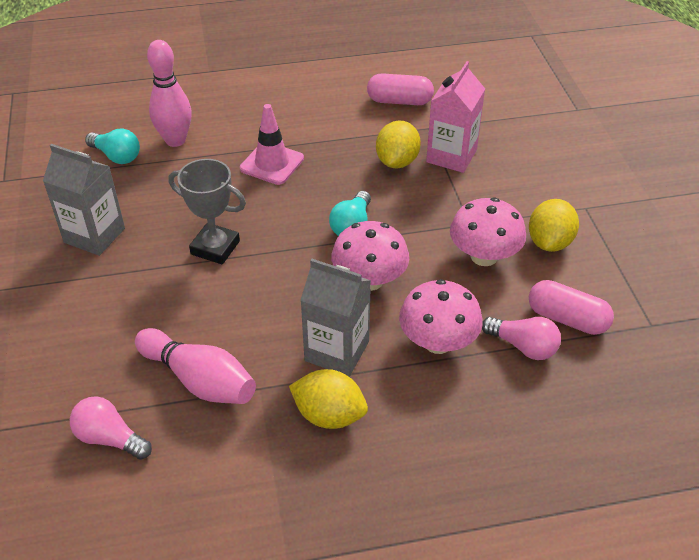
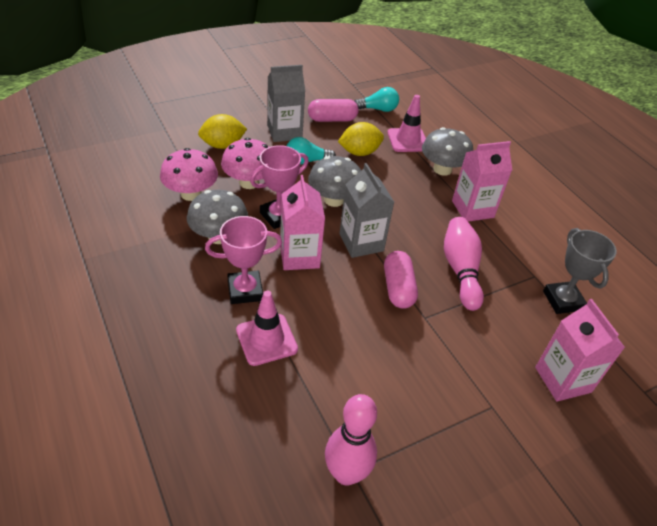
grey mushroom: 0 -> 3
pink carton: 1 -> 3
pink light bulb: 2 -> 0
pink mushroom: 3 -> 2
pink traffic cone: 1 -> 2
pink trophy: 0 -> 2
yellow lemon: 3 -> 2

